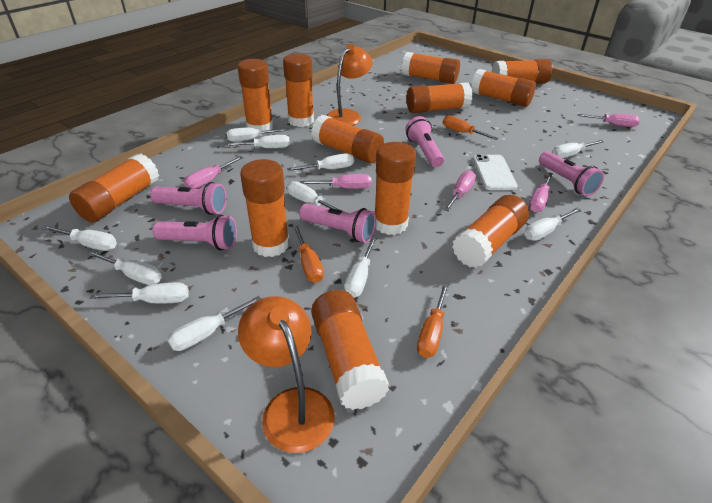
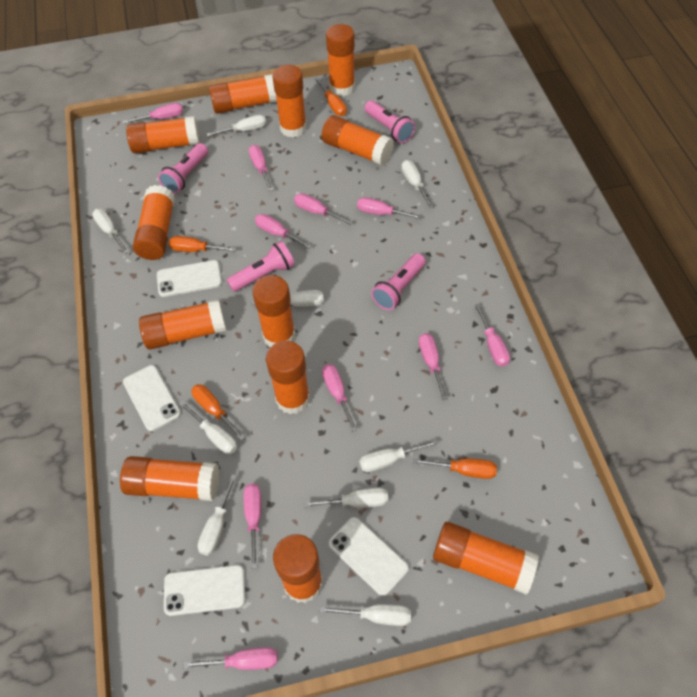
orange lamp: 2 -> 0
orange screwdriver: 3 -> 4
pink flashlight: 5 -> 4
pink screwdriver: 5 -> 10
white phone: 1 -> 4
white screwdriver: 11 -> 9

